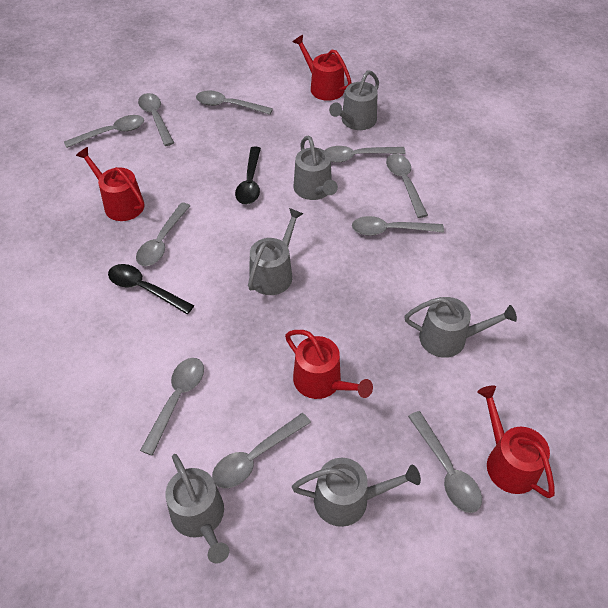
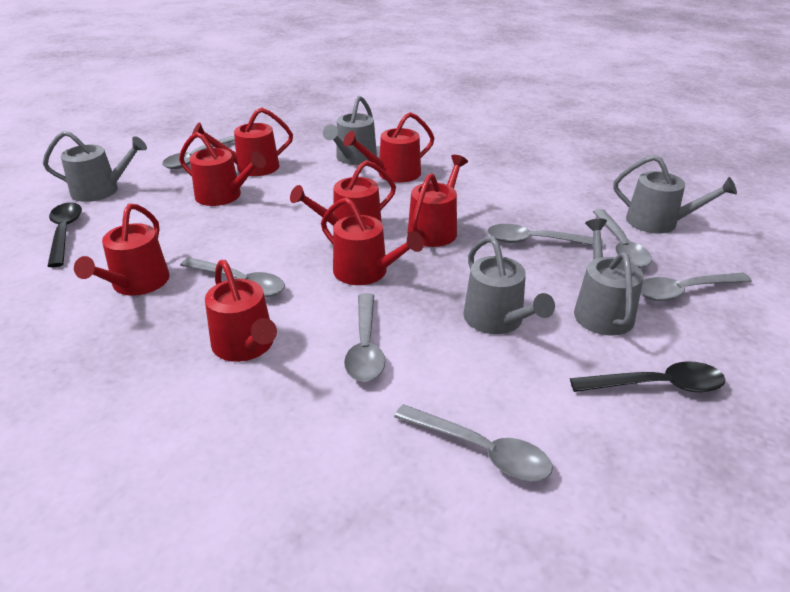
grey spoon: 10 -> 7
grey watering can: 6 -> 5
red watering can: 4 -> 8

